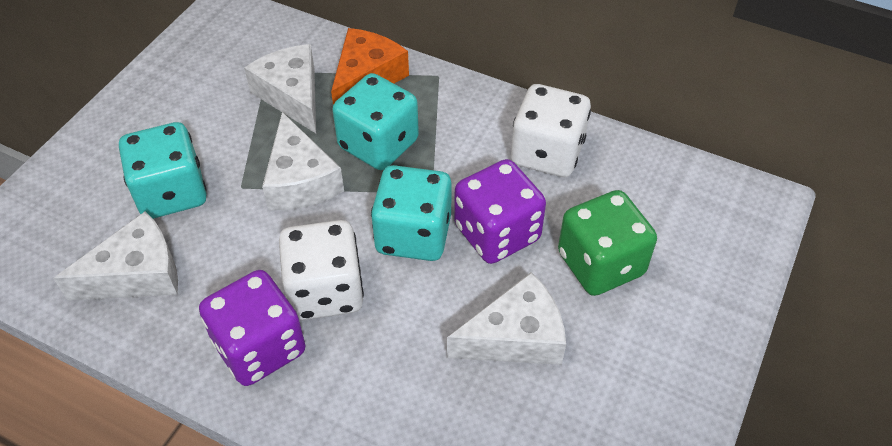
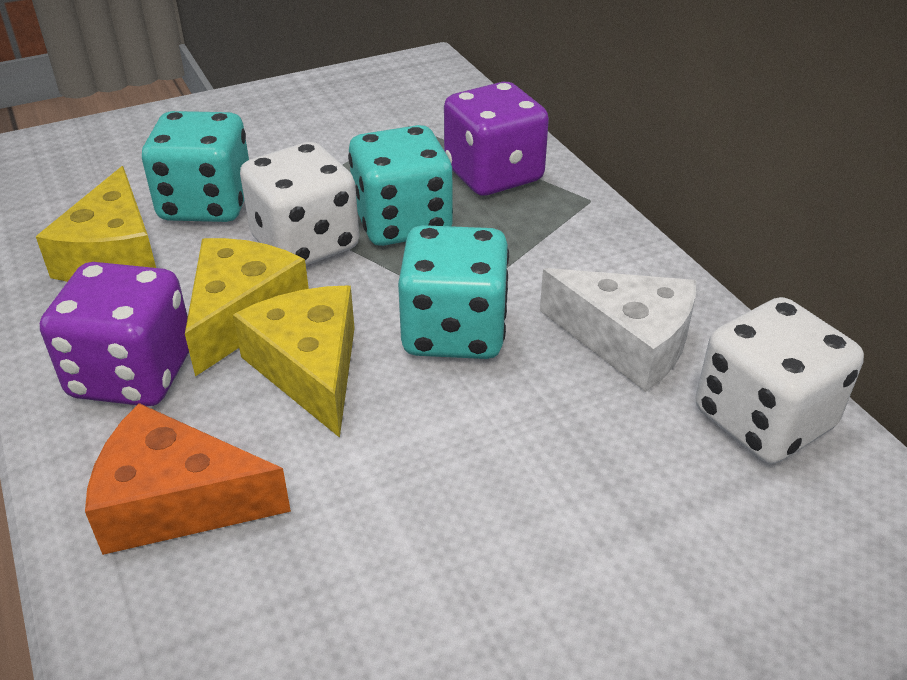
green dice: 1 -> 0
white cheese: 4 -> 1
yellow cheese: 0 -> 3

